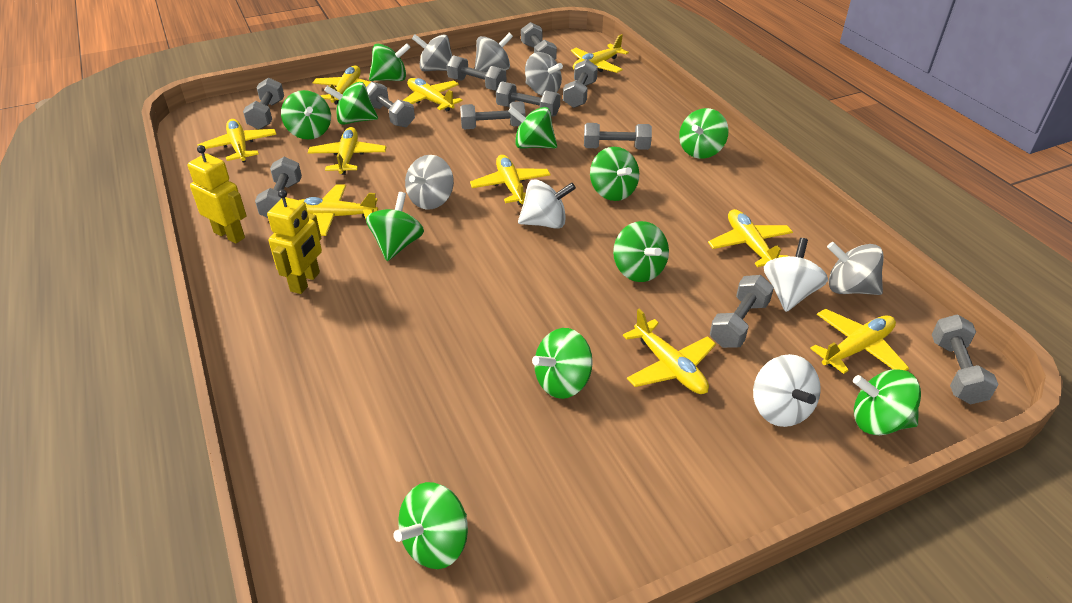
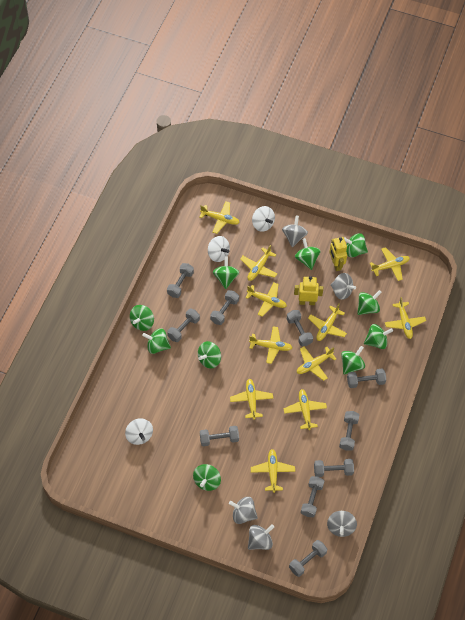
green spinning top: 11 -> 10
grey dumbbell: 11 -> 10
yellow plane: 10 -> 11

